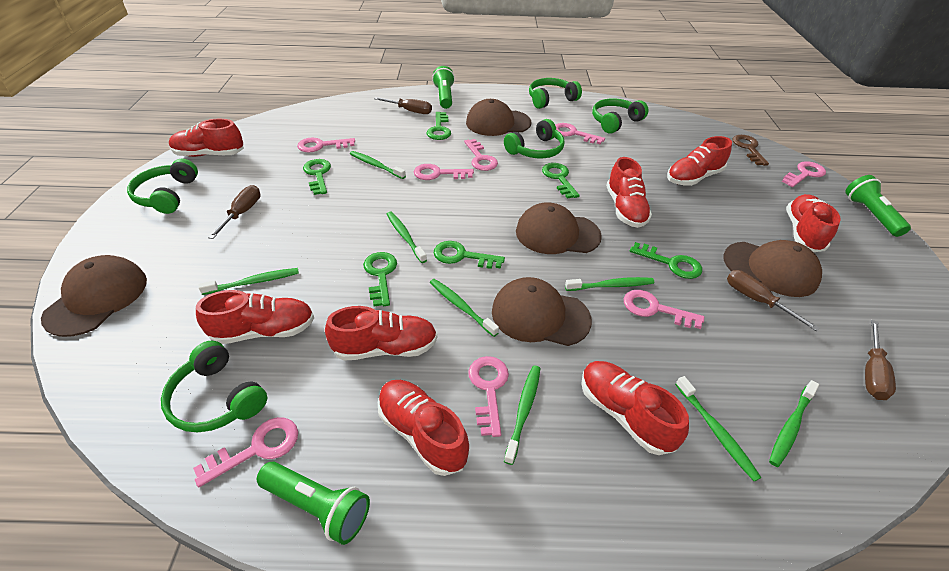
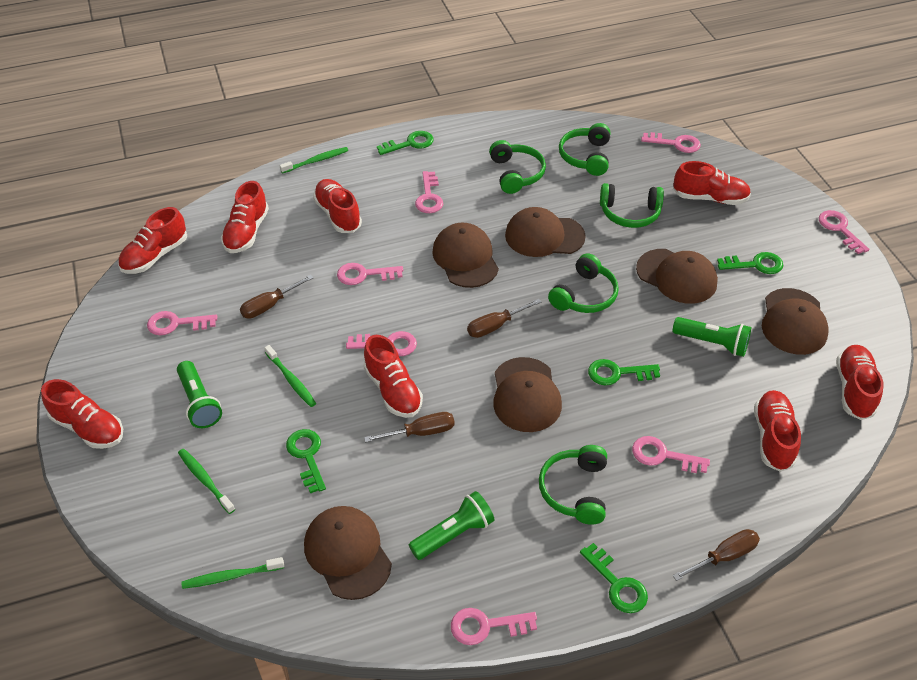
brown cap: 5 -> 6
brown key: 1 -> 0
green key: 6 -> 5
green toothbrush: 8 -> 4

